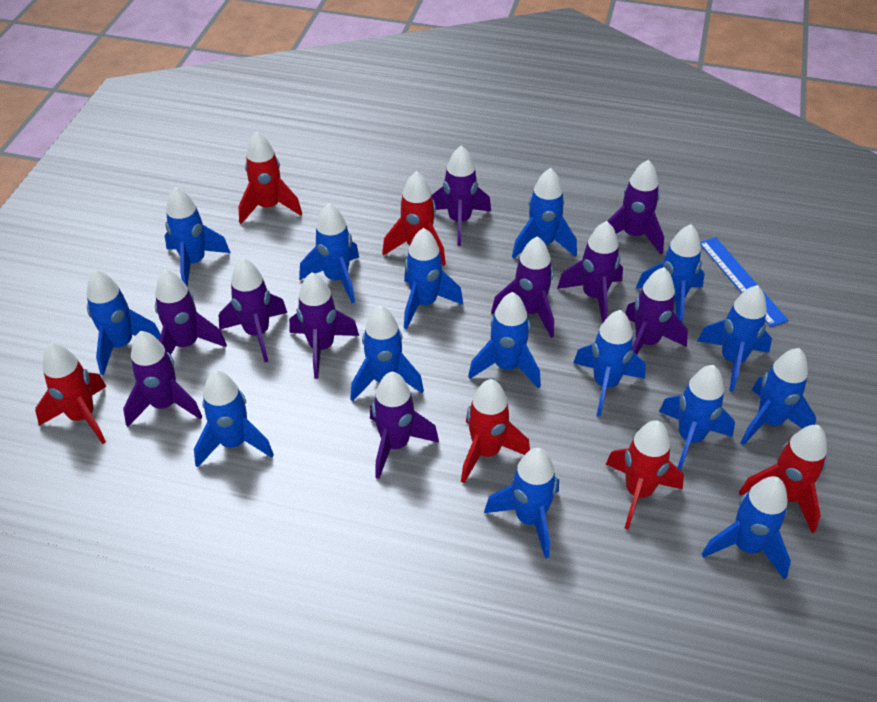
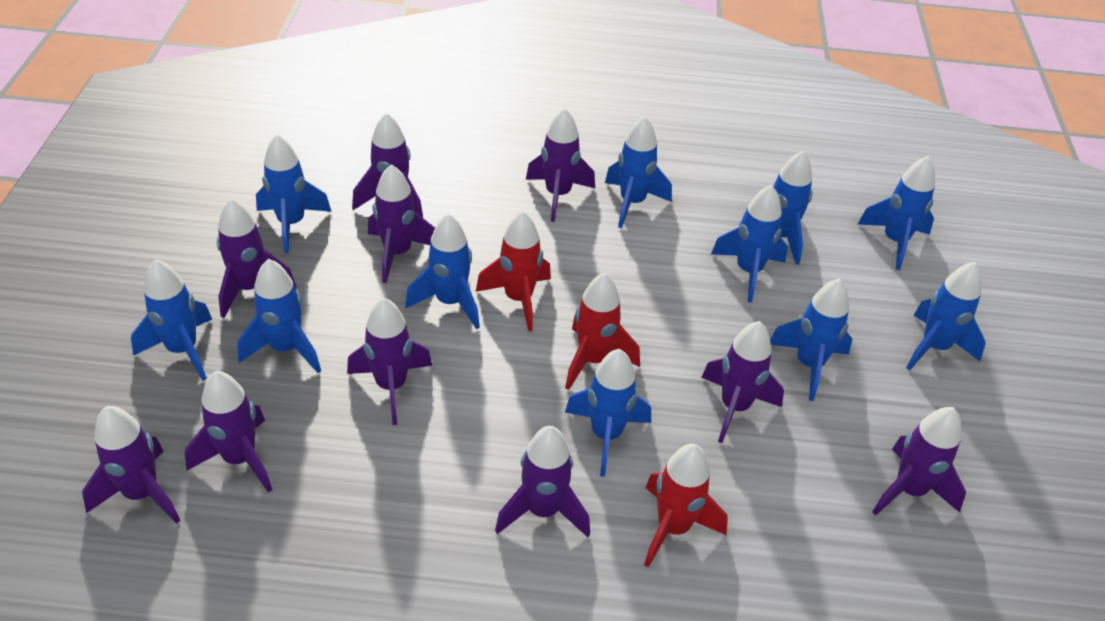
blue rocket: 15 -> 11
blue ruler: 1 -> 0
red rocket: 6 -> 3

